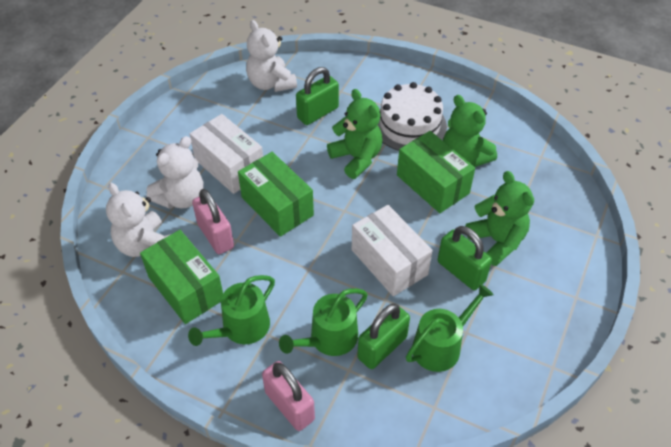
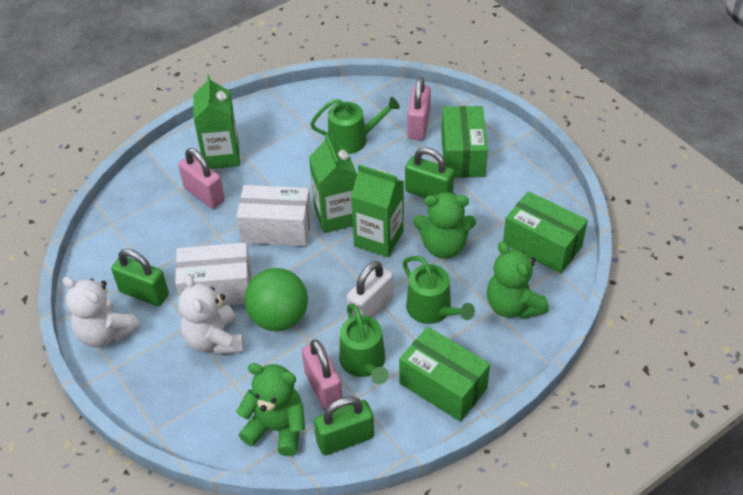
green ball: 0 -> 1
green carton: 0 -> 3
pink padlock: 2 -> 3
white cake: 1 -> 0
white padlock: 0 -> 1
white teddy bear: 3 -> 2

